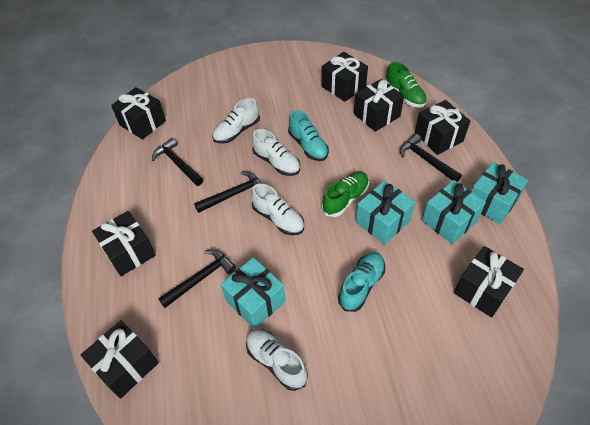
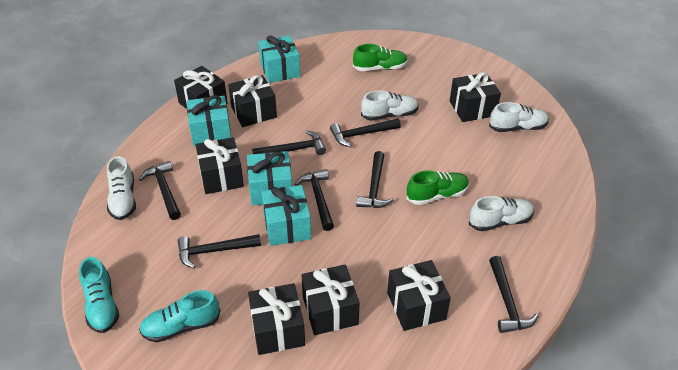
black hammer: 4 -> 7

